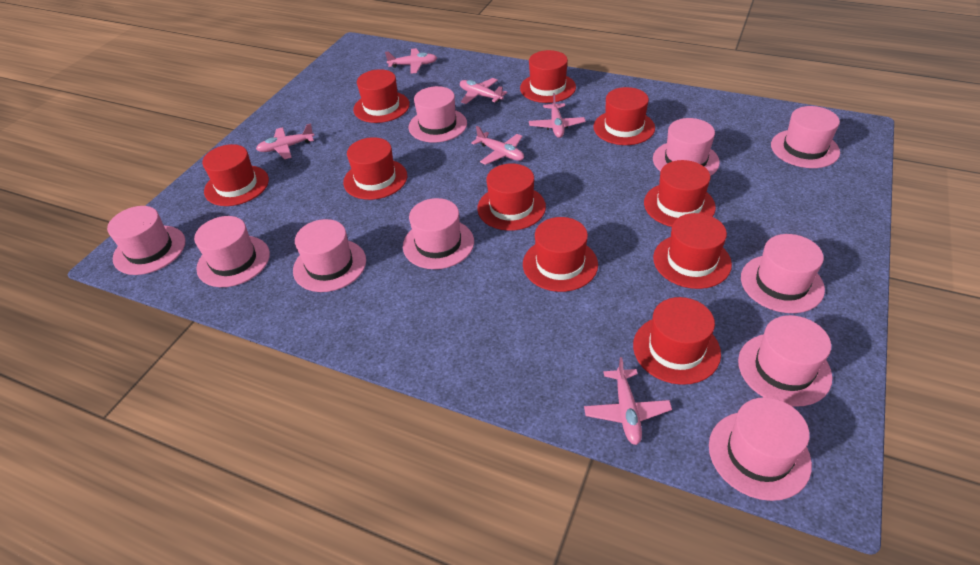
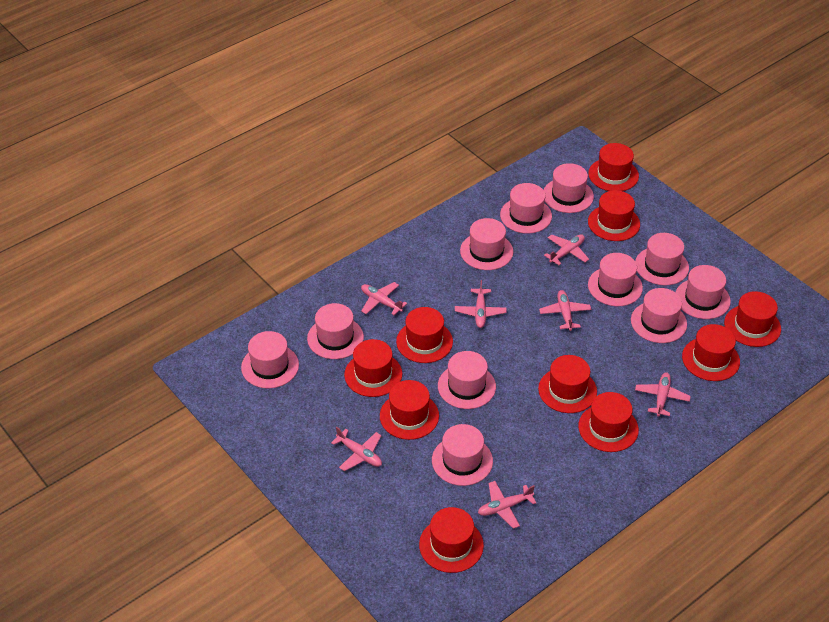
pink hat: 10 -> 11
pink plane: 6 -> 7

